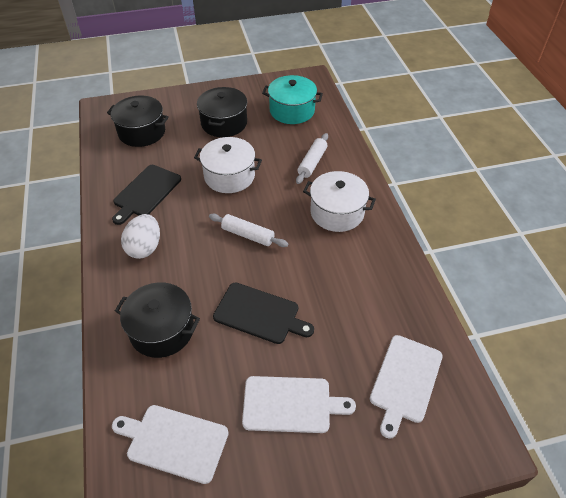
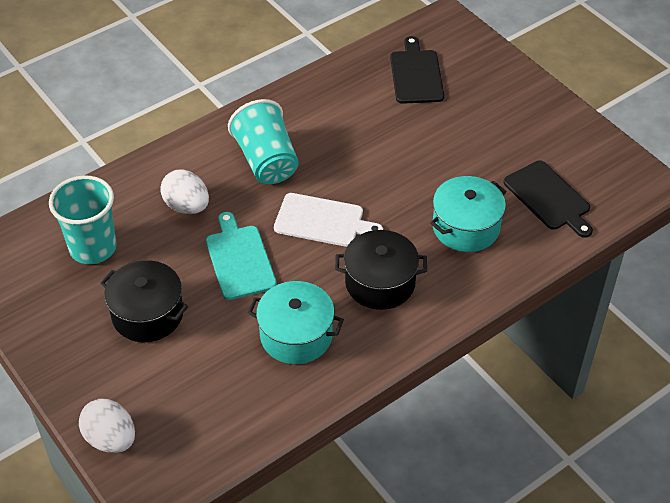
black pot: 3 -> 2
turquoise cup: 0 -> 2
turquoise cutting board: 0 -> 1
turquoise pot: 1 -> 2
white cutting board: 3 -> 1
white egg: 1 -> 2
white pot: 2 -> 0
white rolling pin: 2 -> 0

